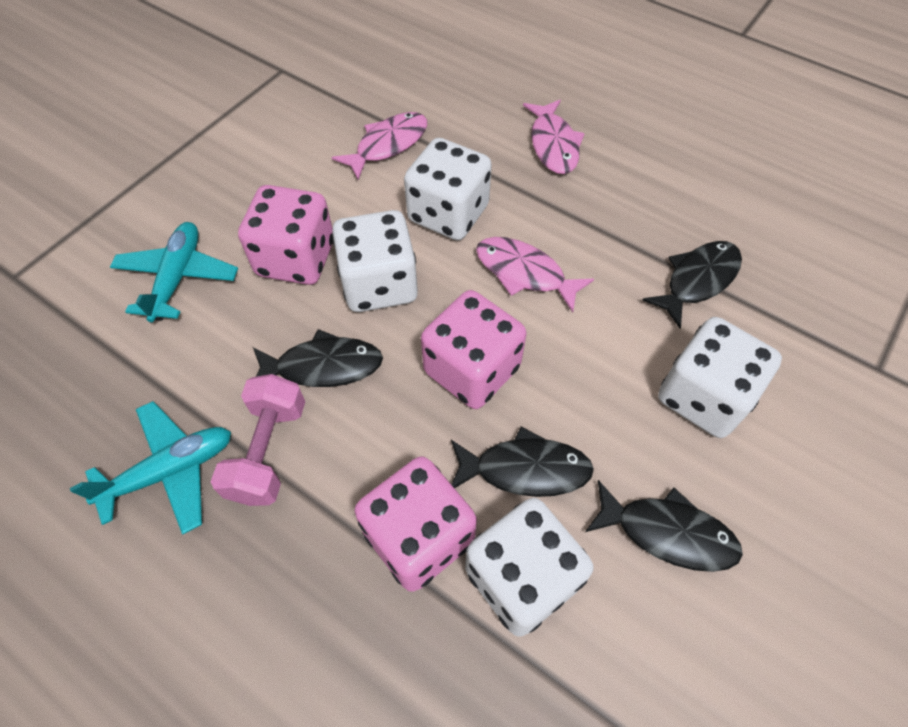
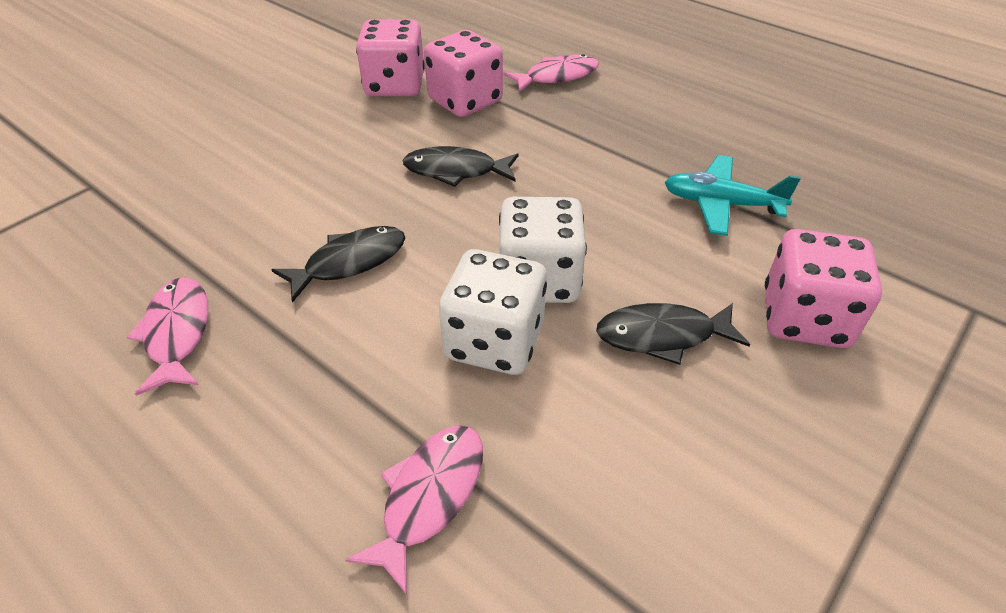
black fish: 4 -> 3
pink dumbbell: 1 -> 0
turquoise plane: 2 -> 1
white dice: 4 -> 2

